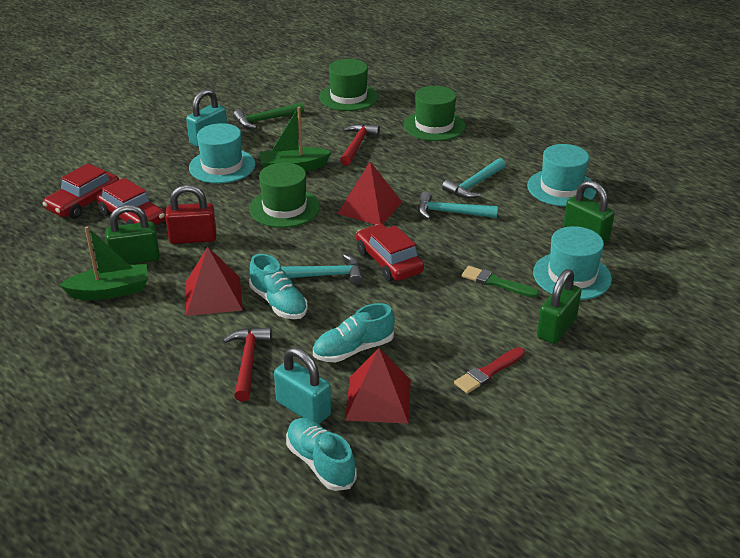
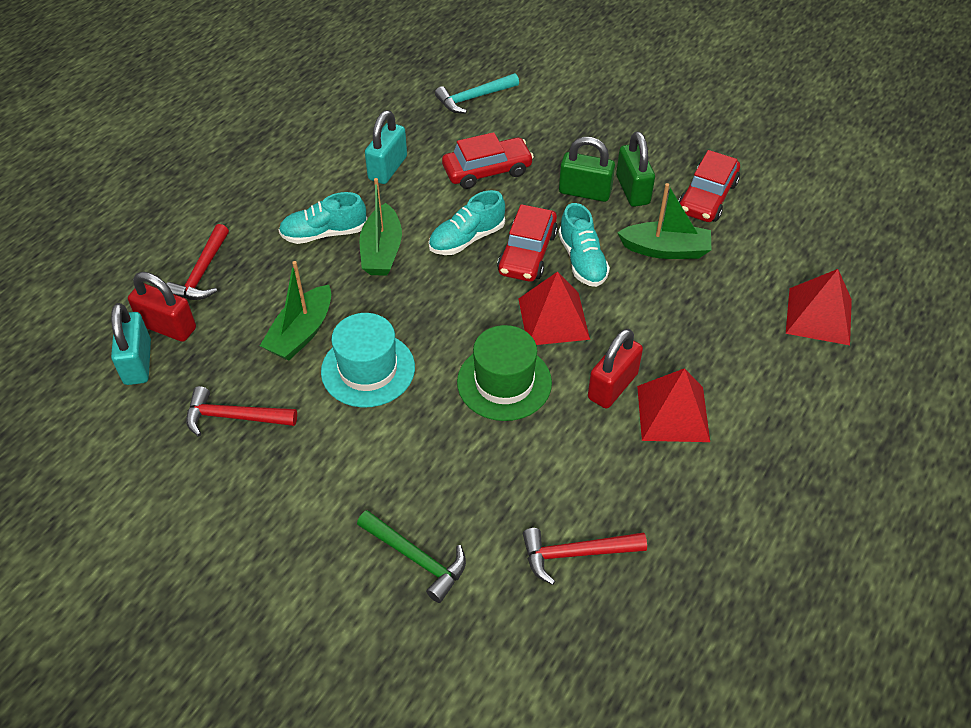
green boat: 2 -> 3
green brush: 1 -> 0
green hat: 3 -> 1
green padlock: 3 -> 2
red brush: 1 -> 0
red hammer: 2 -> 3
red padlock: 1 -> 2
turquoise hammer: 3 -> 1
turquoise hat: 3 -> 1

